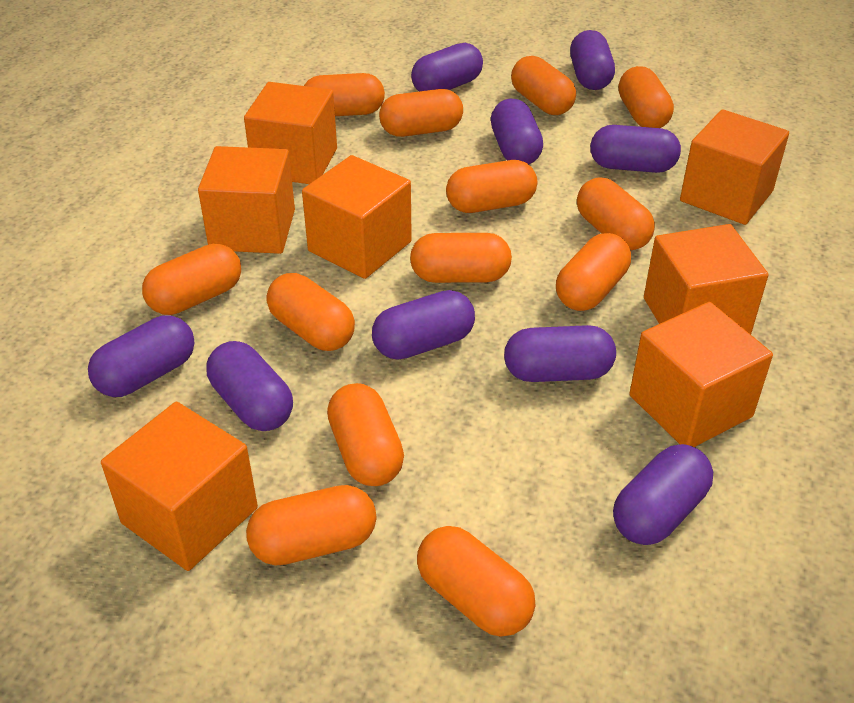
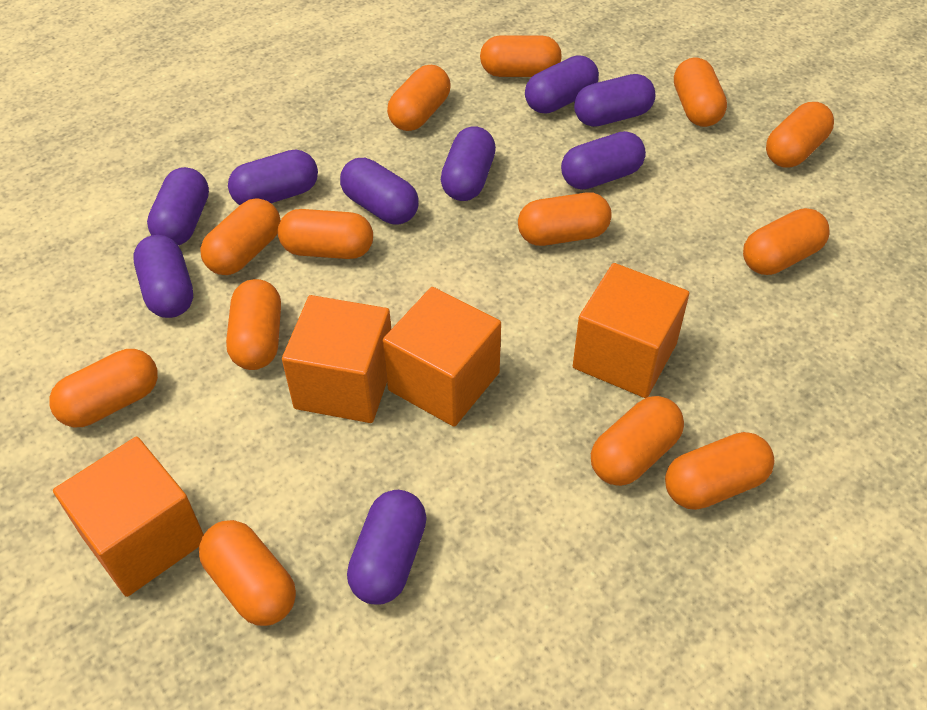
orange cube: 7 -> 4

